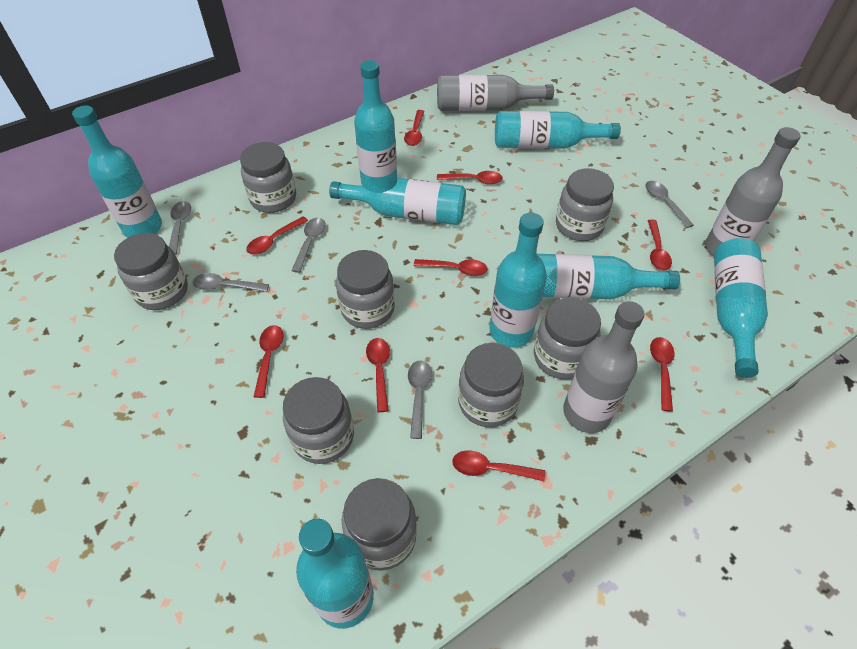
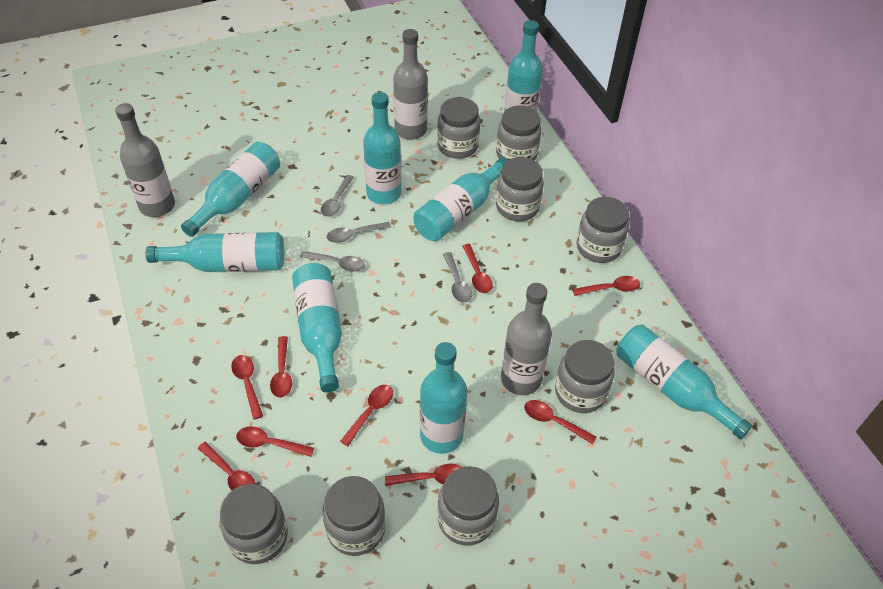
grey spoon: 5 -> 4

